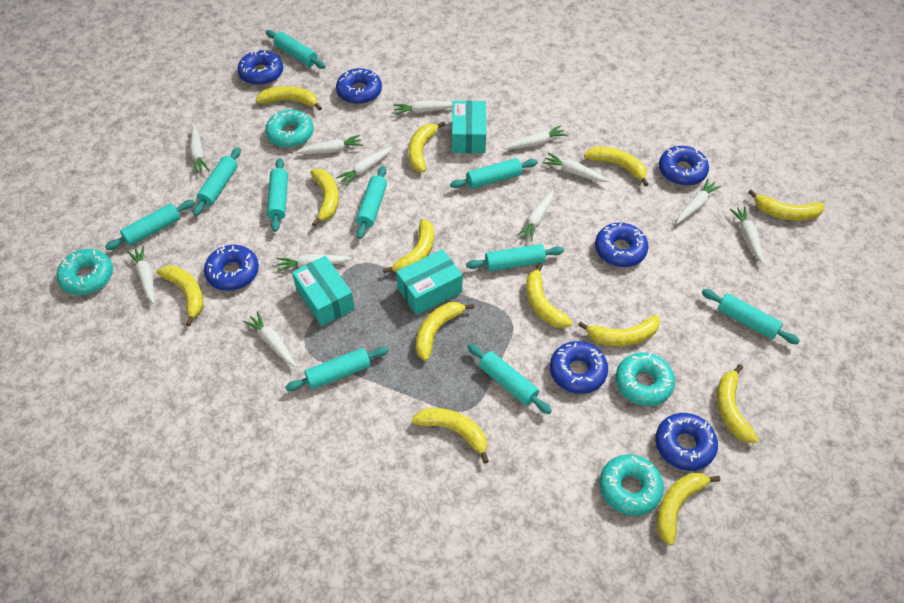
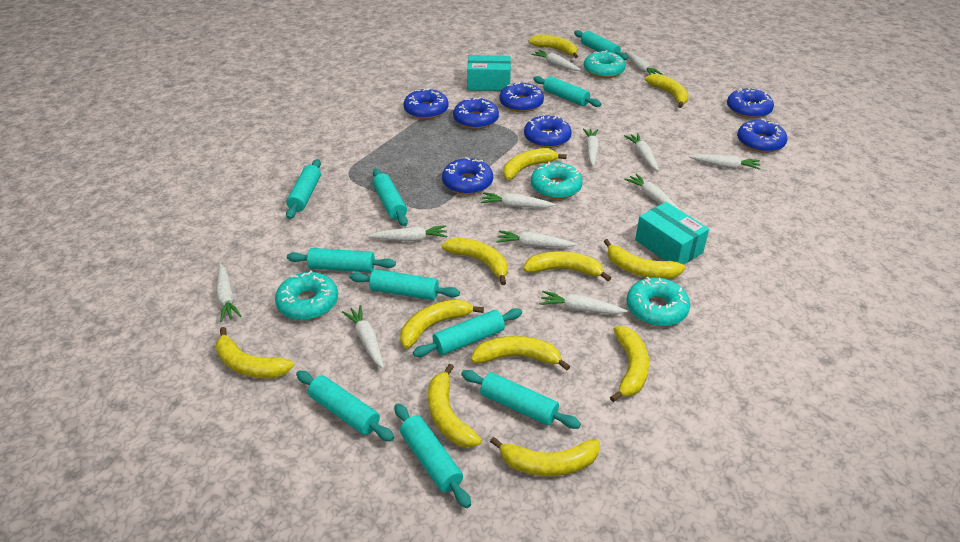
turquoise box: 3 -> 2
yellow banana: 13 -> 12

